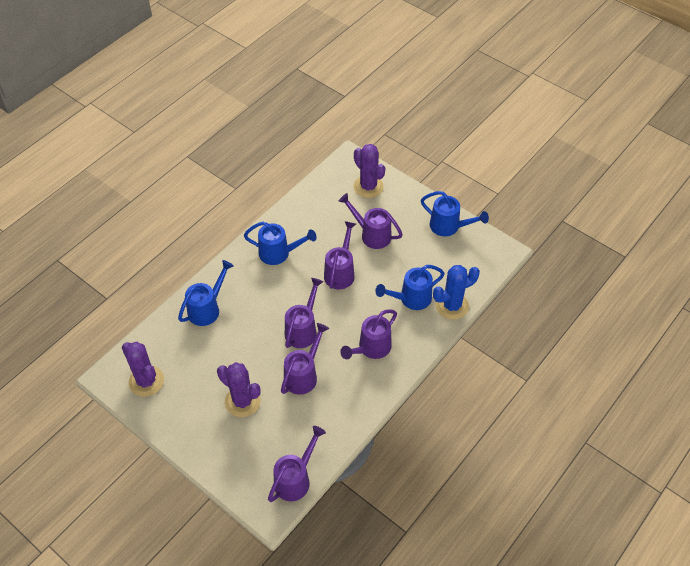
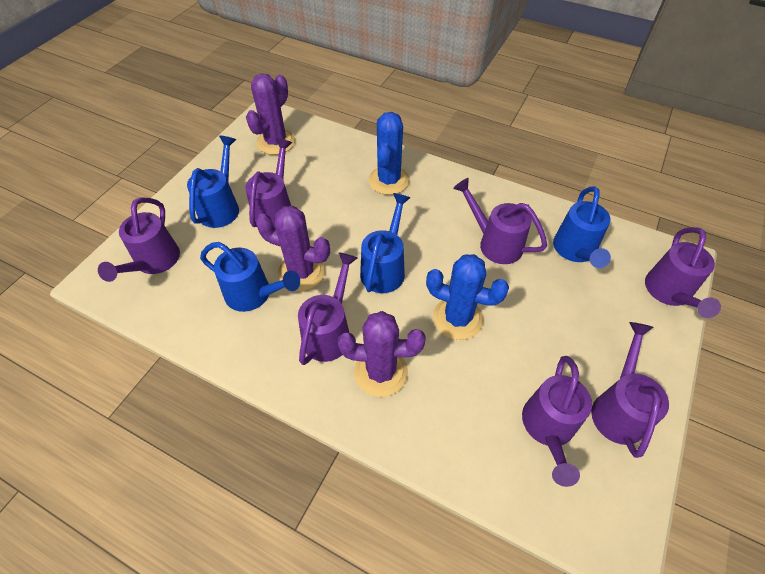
blue cactus: 1 -> 2
purple watering can: 6 -> 7

